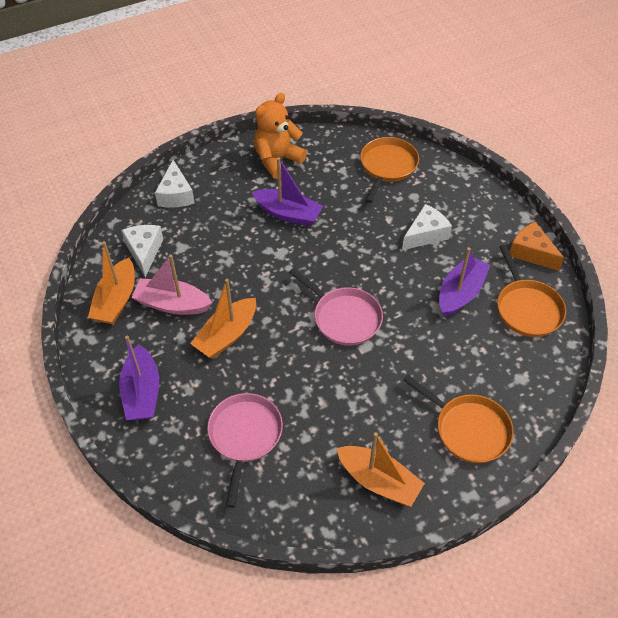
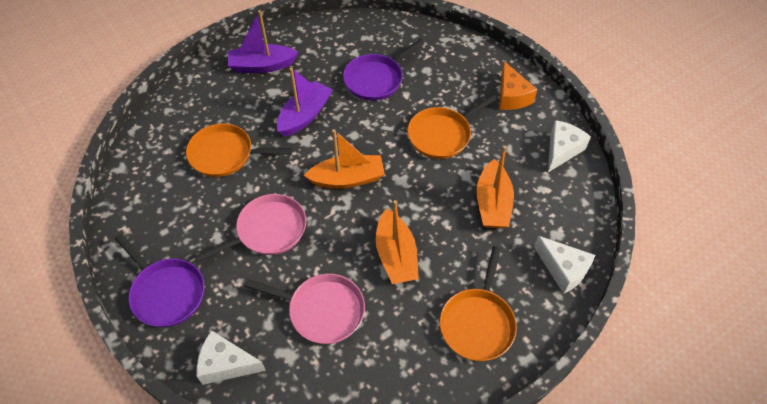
orange teddy bear: 1 -> 0
pink boat: 1 -> 0
purple boat: 3 -> 2
purple pan: 0 -> 2

